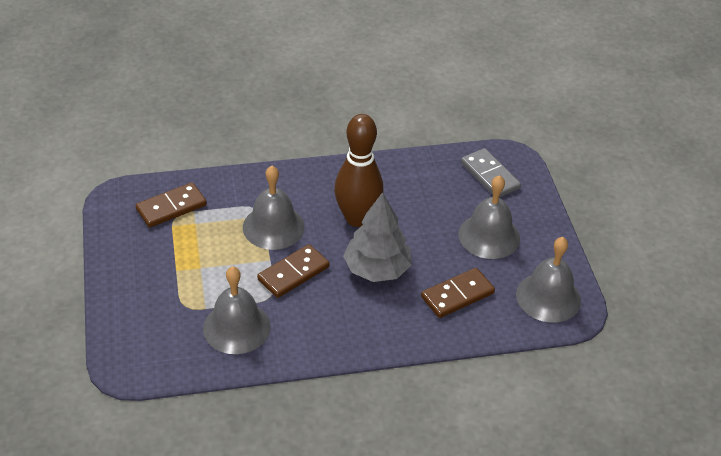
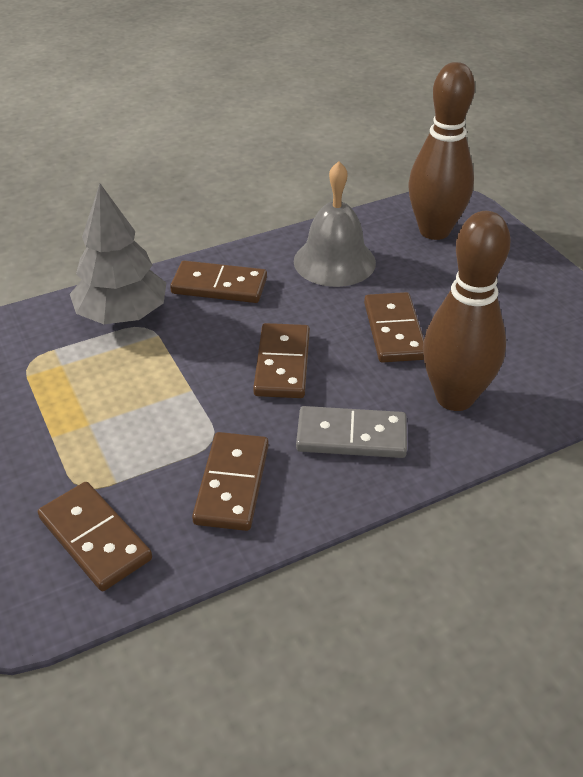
brown bowling pin: 1 -> 2
brown domino: 3 -> 5
grey bell: 4 -> 1

